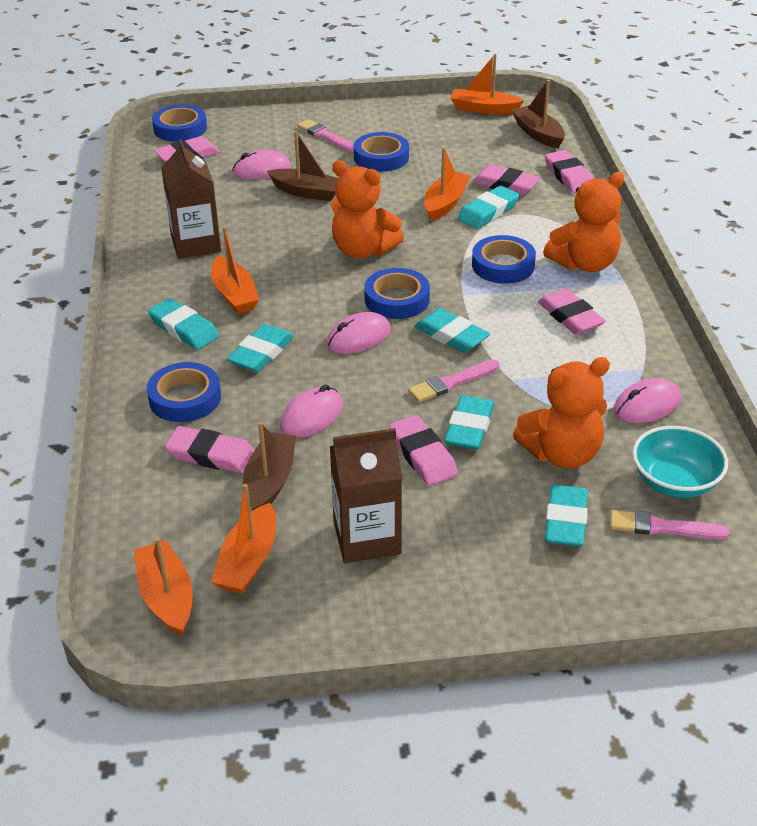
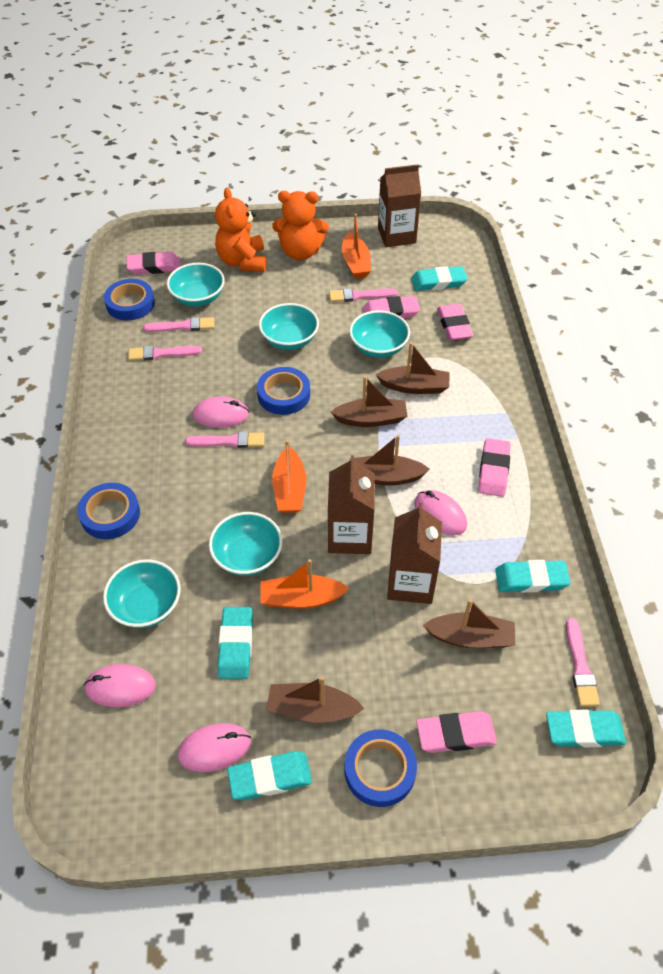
blue tape: 5 -> 4
brown boat: 3 -> 5
brown carton: 2 -> 3
orange boat: 5 -> 3
orange teddy bear: 3 -> 2
pink brush: 3 -> 5
pink eraser: 6 -> 5
turquoise bowl: 1 -> 5
turquoise eraser: 6 -> 5

